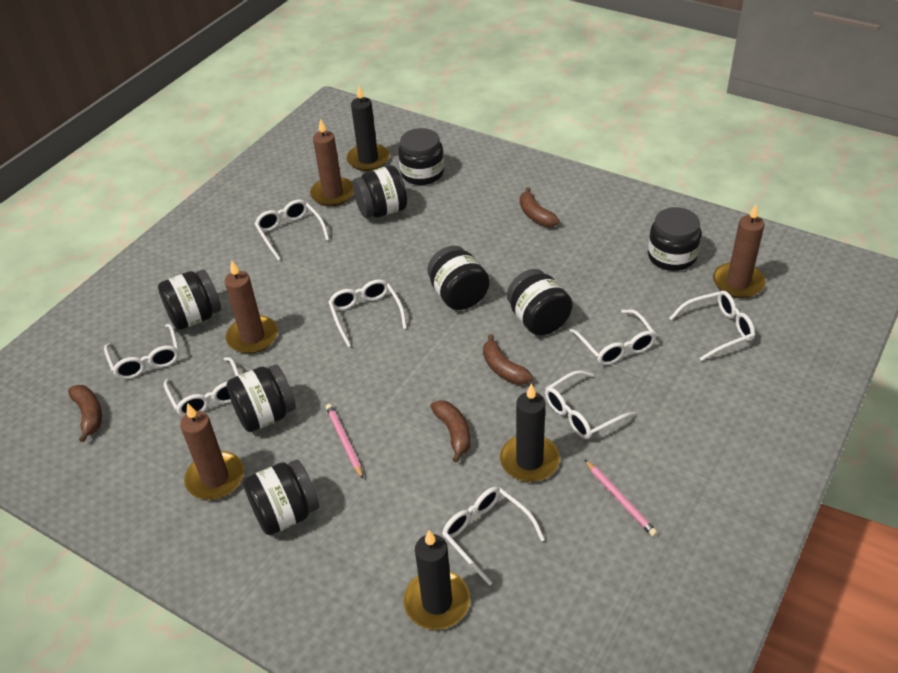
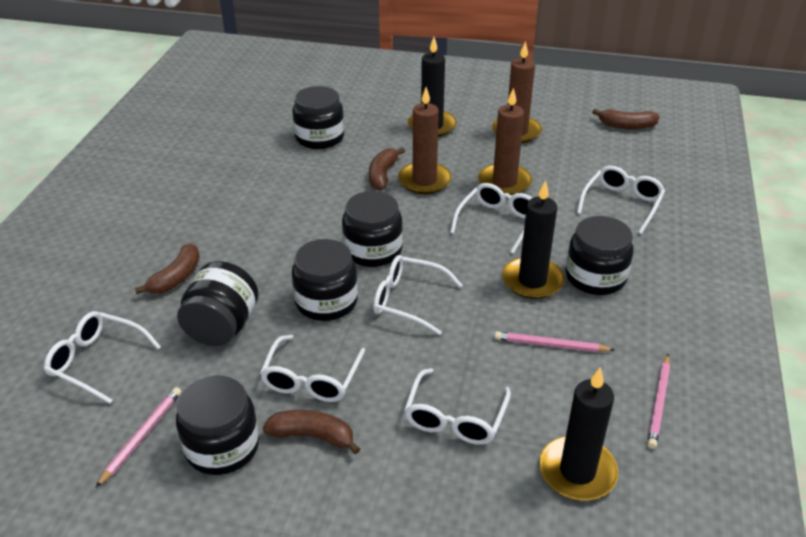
black jar: 8 -> 6
brown candle: 4 -> 3
pink pencil: 2 -> 3
white glasses: 8 -> 6

